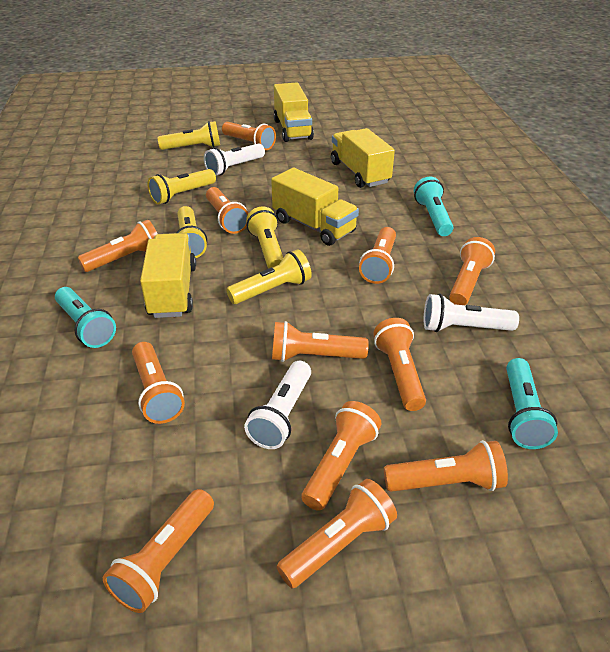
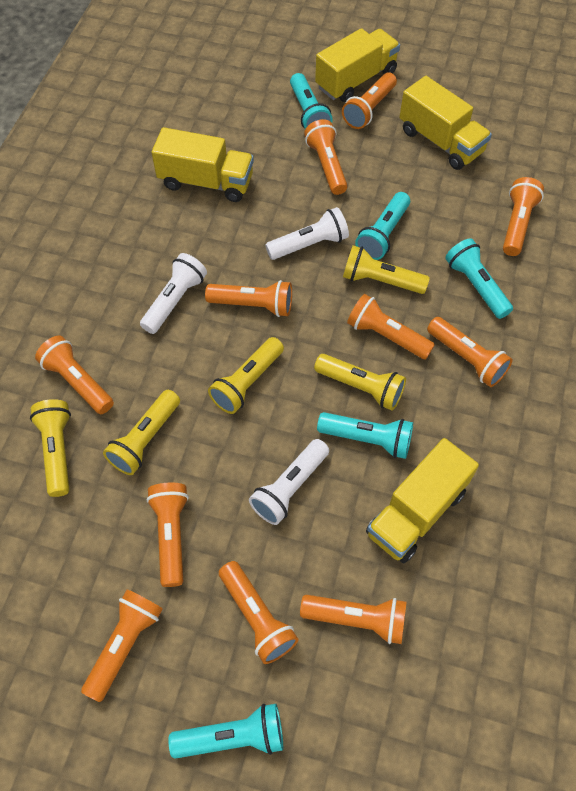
orange flashlight: 12 -> 11
turquoise flashlight: 3 -> 5

